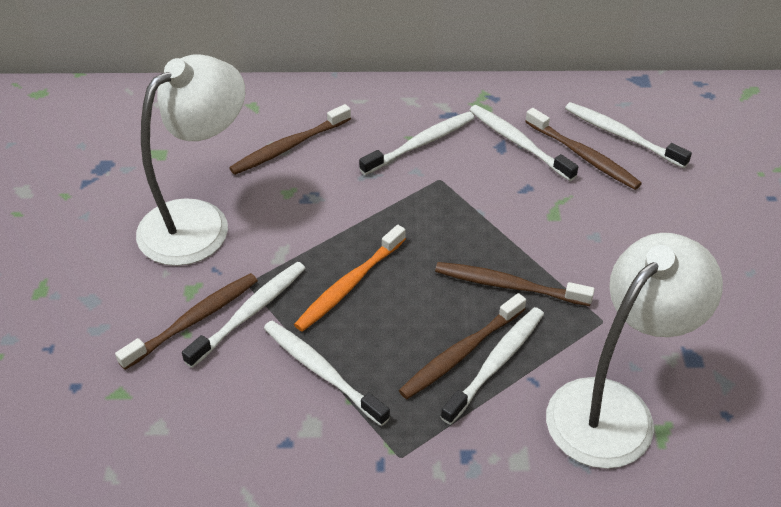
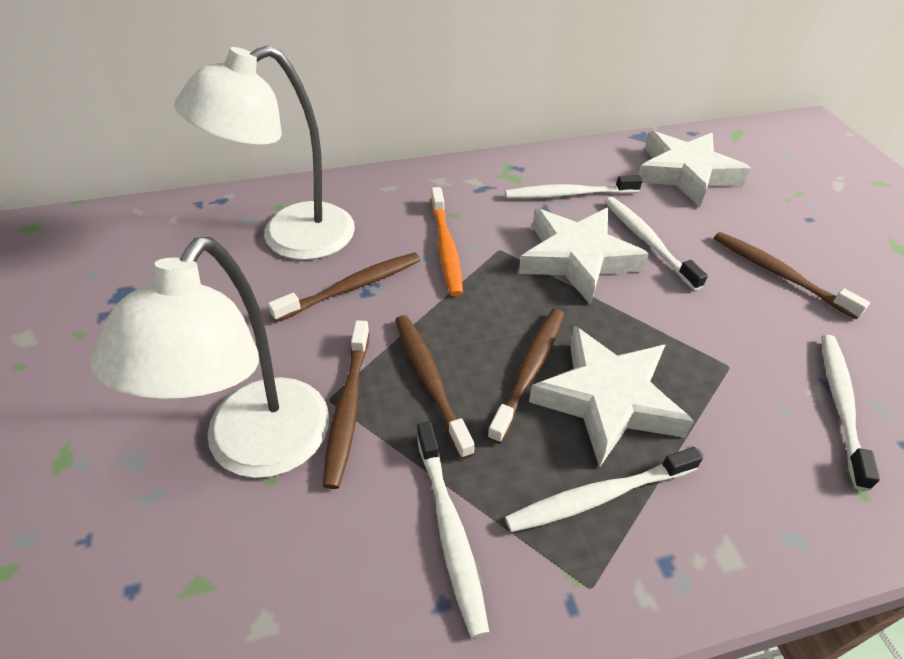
white star: 0 -> 3
white toothbrush: 6 -> 5

